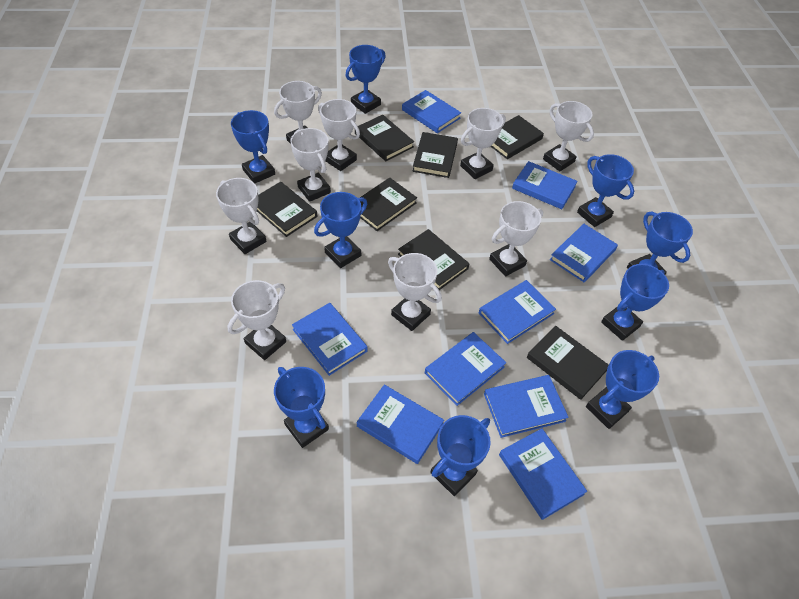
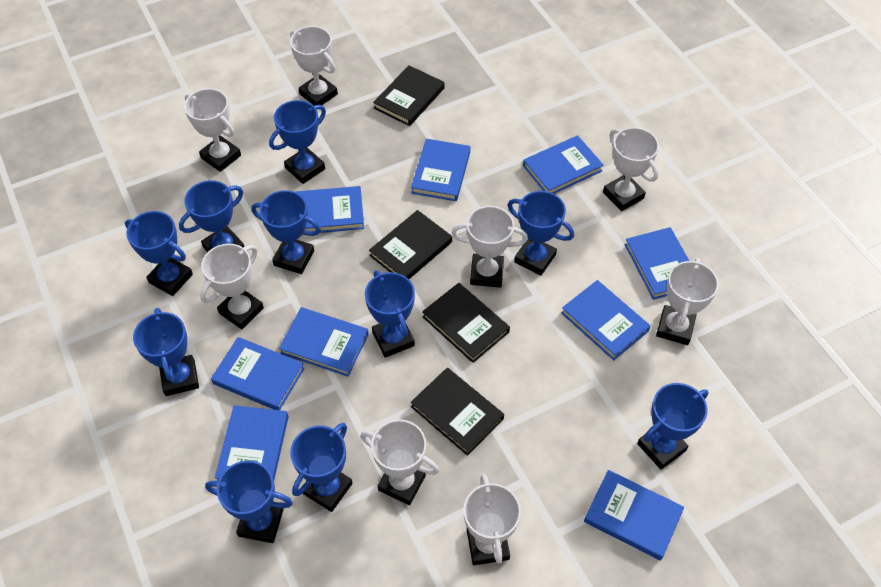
black book: 7 -> 4
blue trophy: 9 -> 10
white trophy: 9 -> 8

